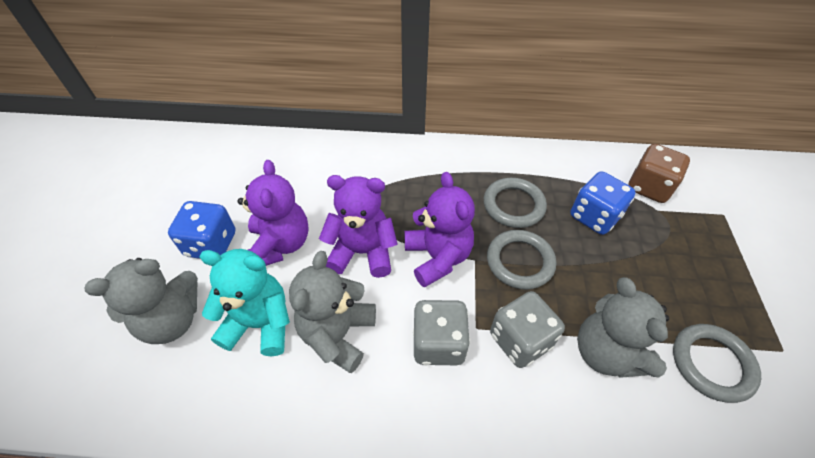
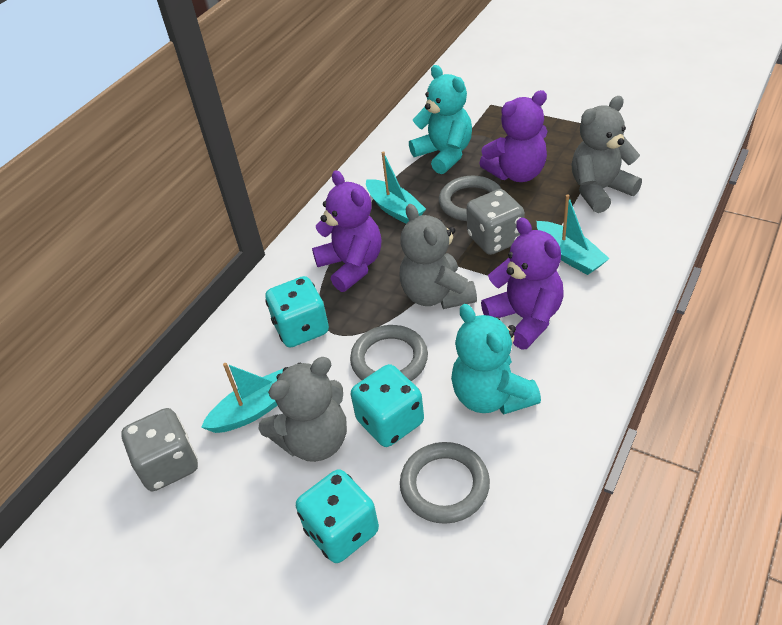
blue dice: 2 -> 0
brown dice: 1 -> 0
turquoise boat: 0 -> 3
turquoise dice: 0 -> 3
turquoise teddy bear: 1 -> 2

